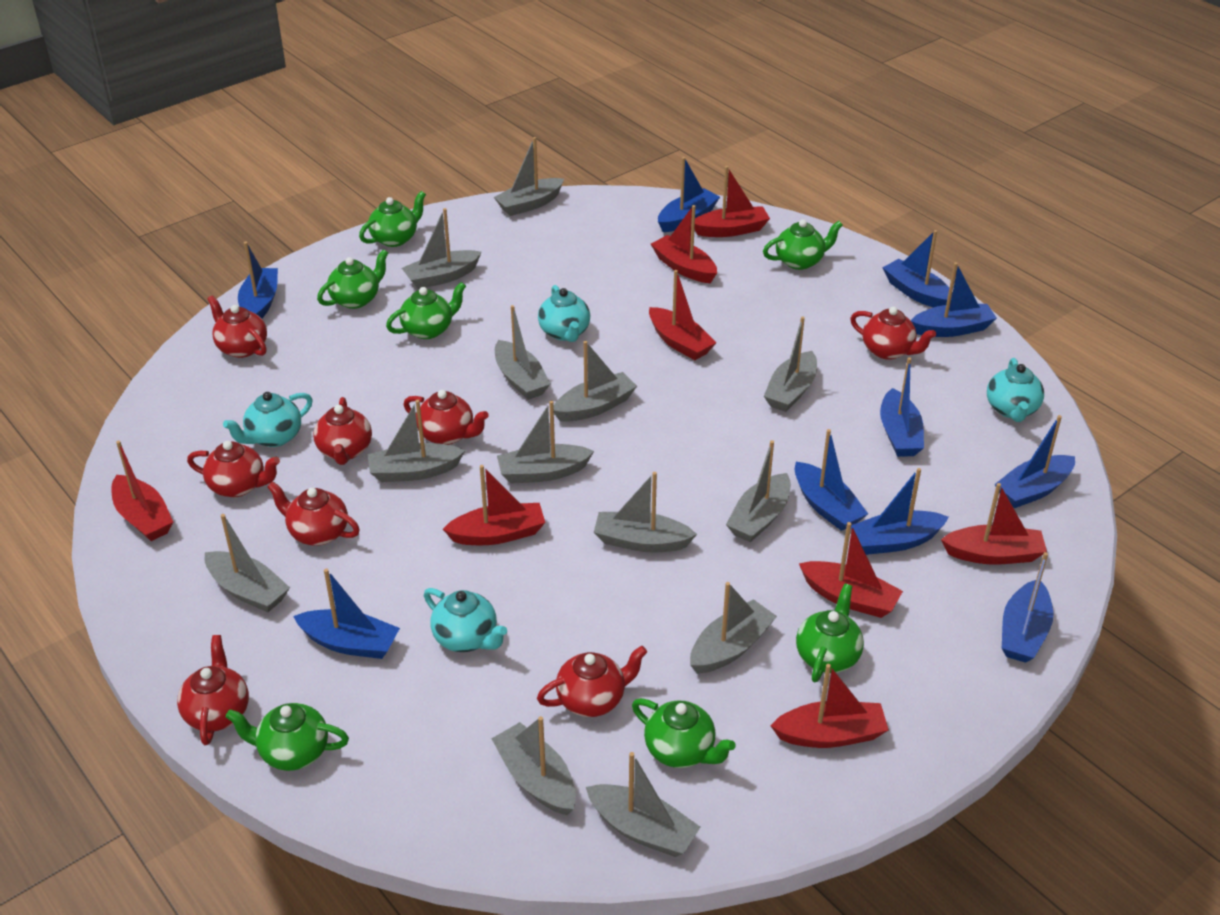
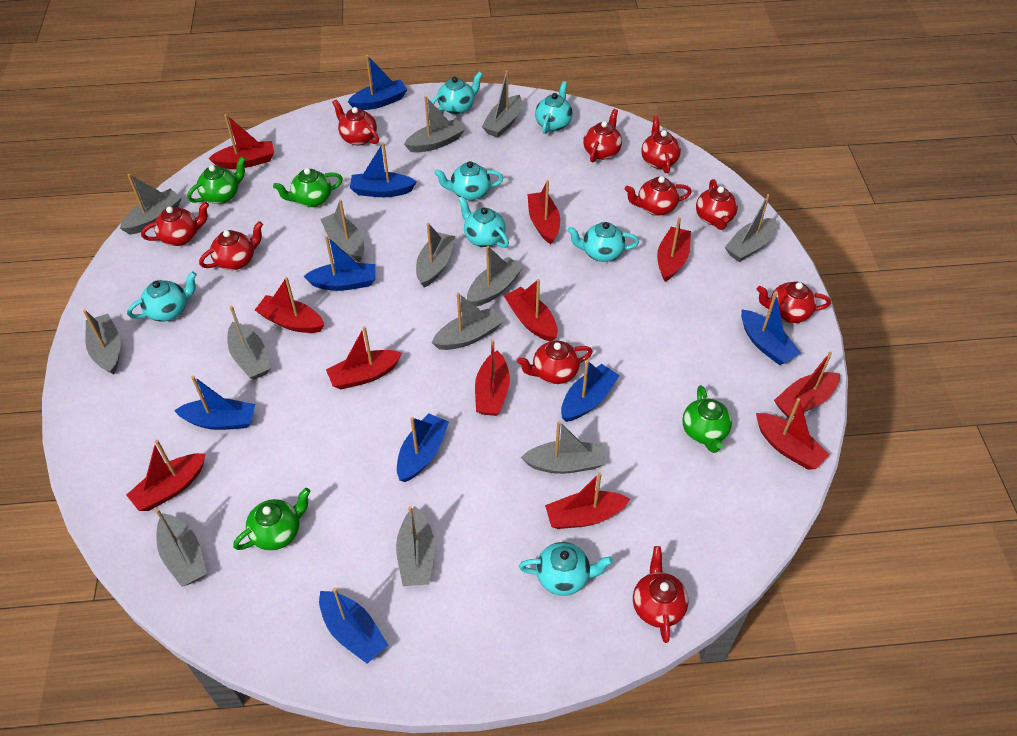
blue boat: 10 -> 8
green teapot: 7 -> 4
red boat: 8 -> 11
red teapot: 8 -> 10
turquoise teapot: 4 -> 7

